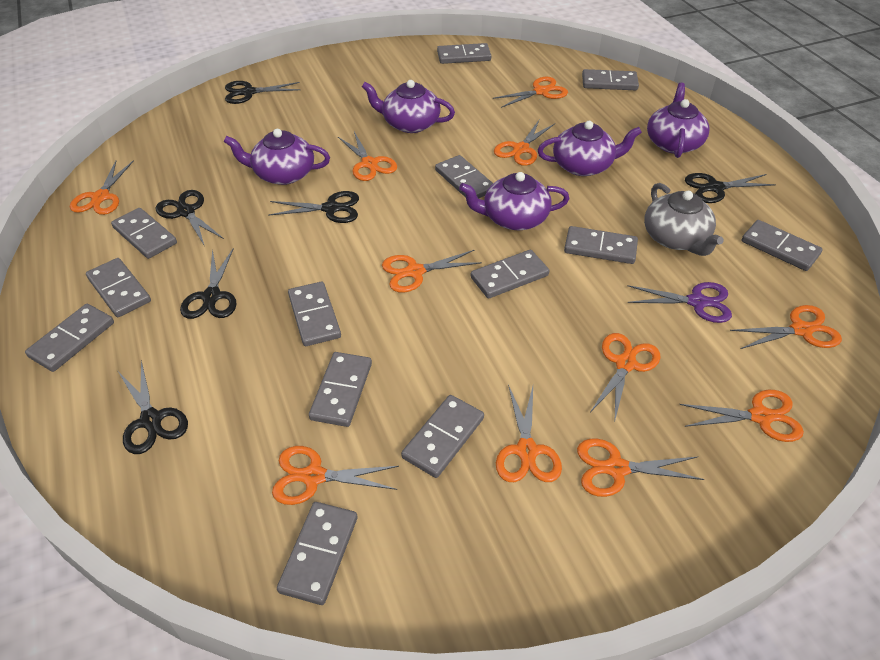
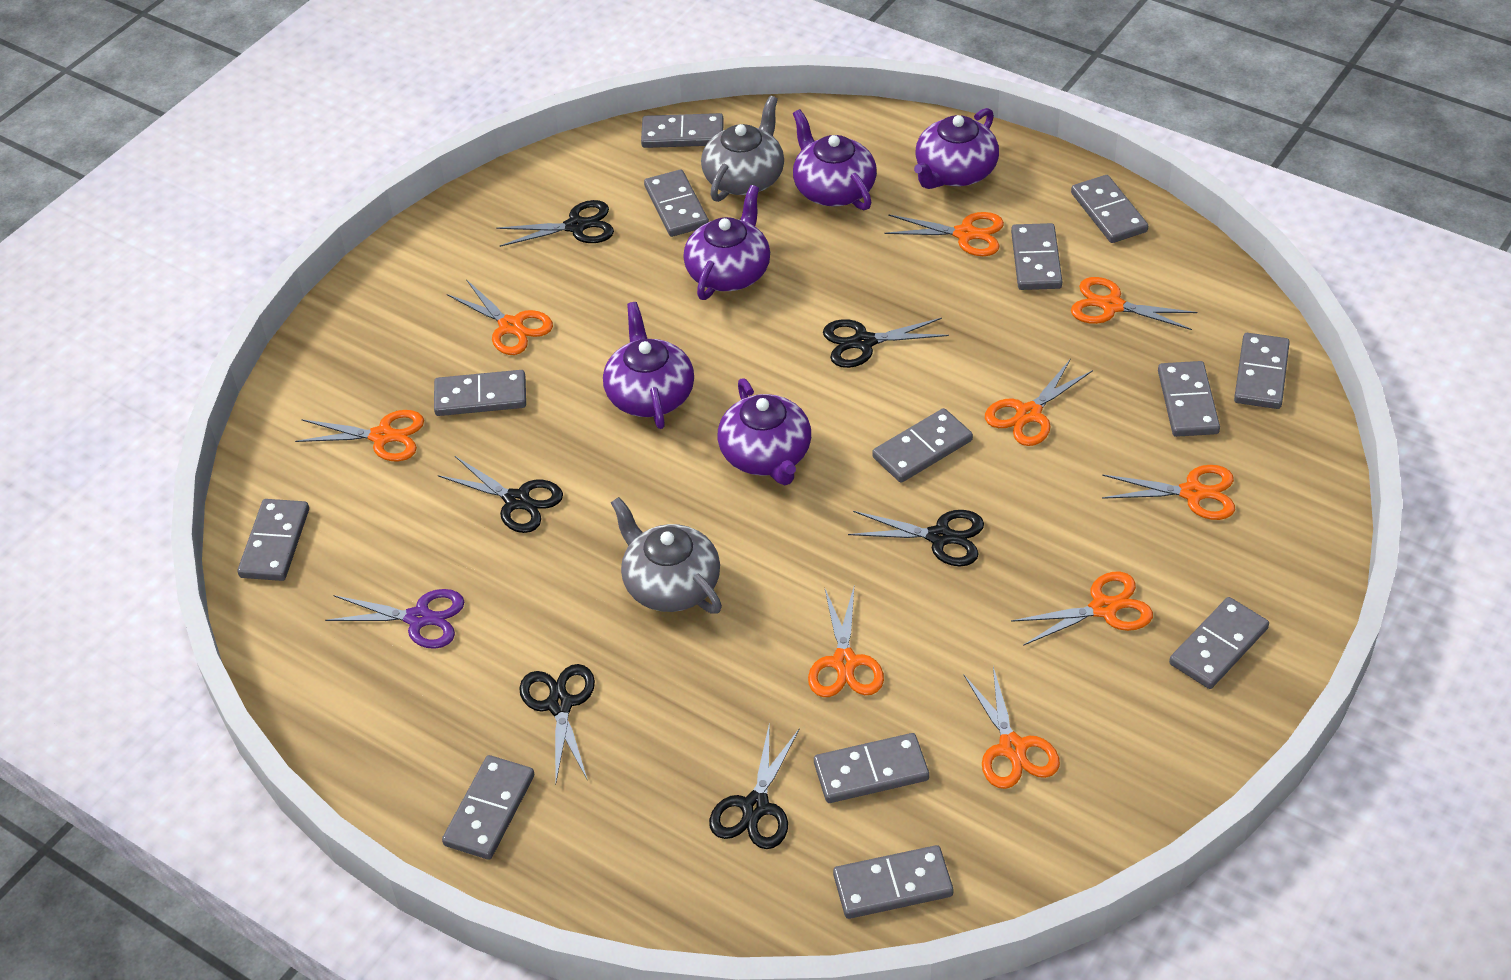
grey teapot: 1 -> 2
orange scissors: 11 -> 9

